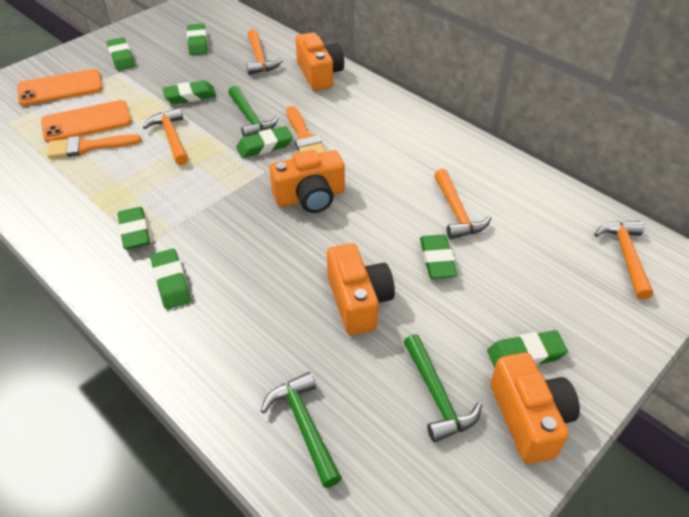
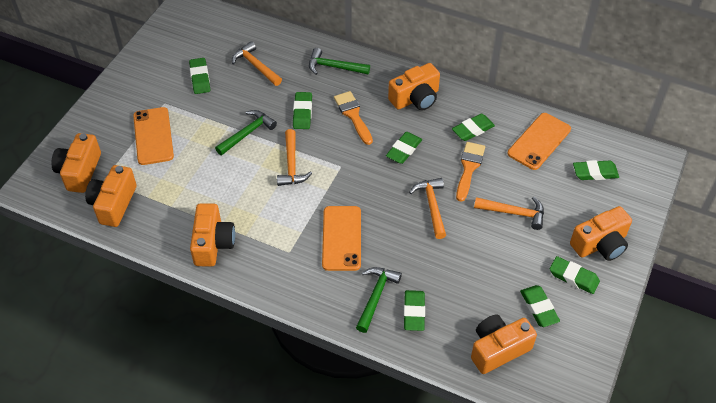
orange camera: 4 -> 6
orange phone: 2 -> 3

